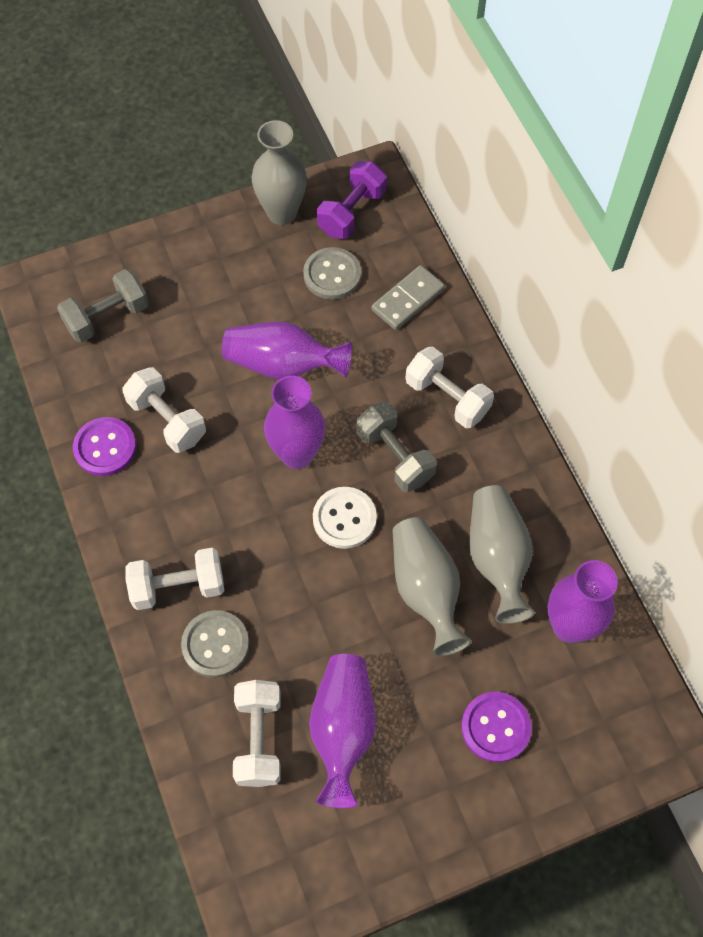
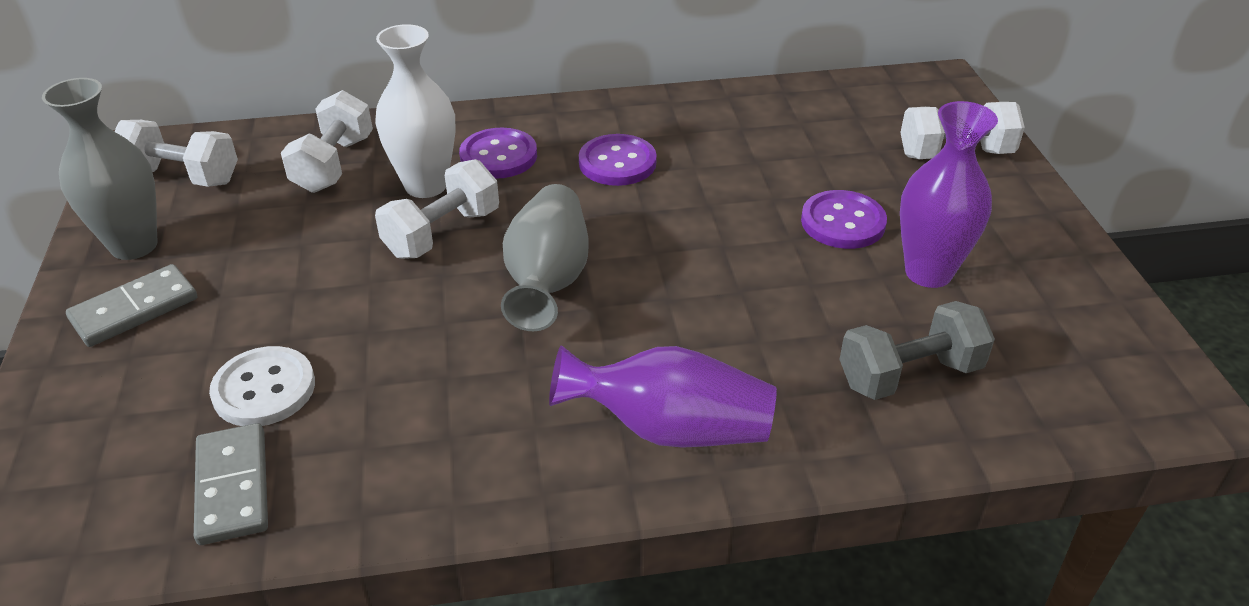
grey button: 2 -> 0
grey domino: 1 -> 2
grey dumbbell: 2 -> 1
grey vase: 3 -> 2
purple button: 2 -> 3
purple dumbbell: 1 -> 0
purple vase: 4 -> 2
white vase: 0 -> 1

